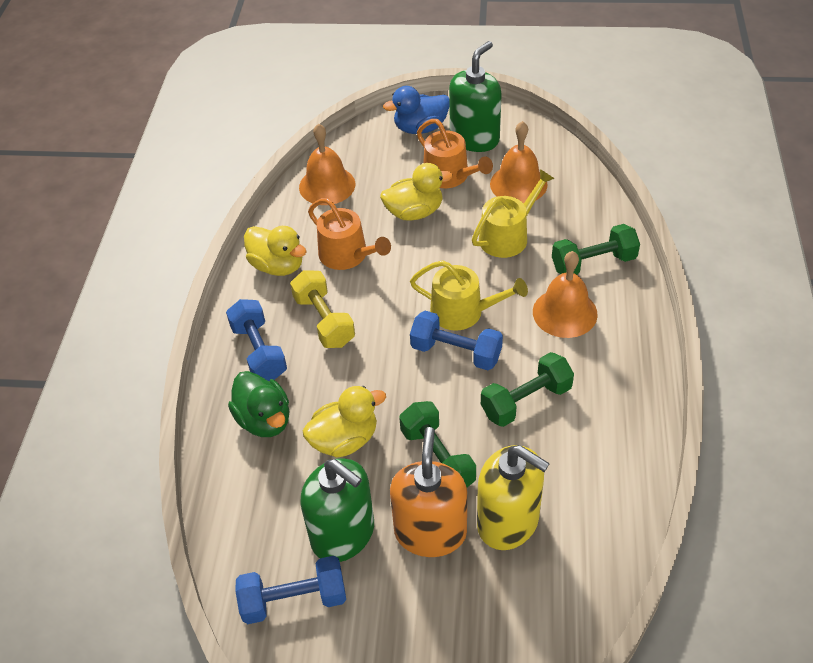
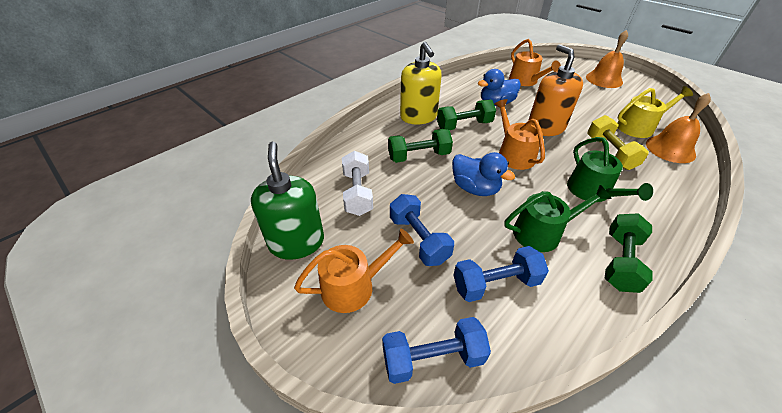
blue duck: 1 -> 2
green duck: 1 -> 0
green soap dispenser: 2 -> 1
green watering can: 0 -> 2
orange bell: 3 -> 2
orange watering can: 2 -> 3
white dumbbell: 0 -> 1
yellow duck: 3 -> 0
yellow watering can: 2 -> 1

